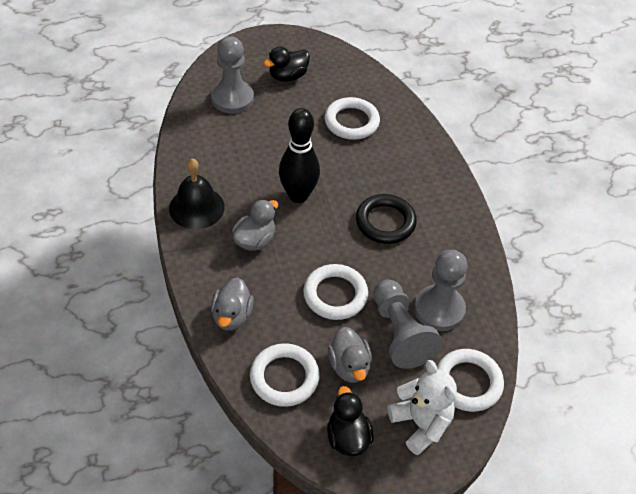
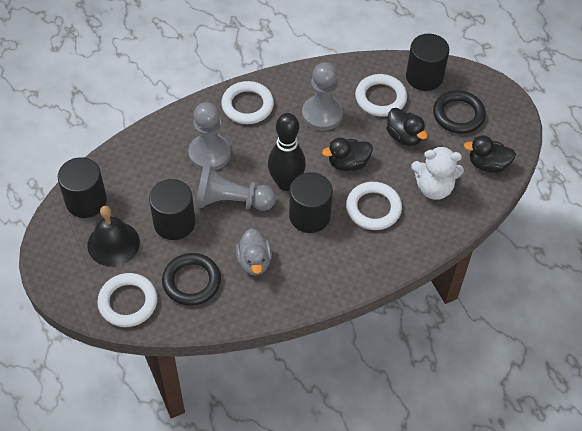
black cylinder: 0 -> 4
black duck: 2 -> 3
black ring: 1 -> 2
grey duck: 3 -> 1

